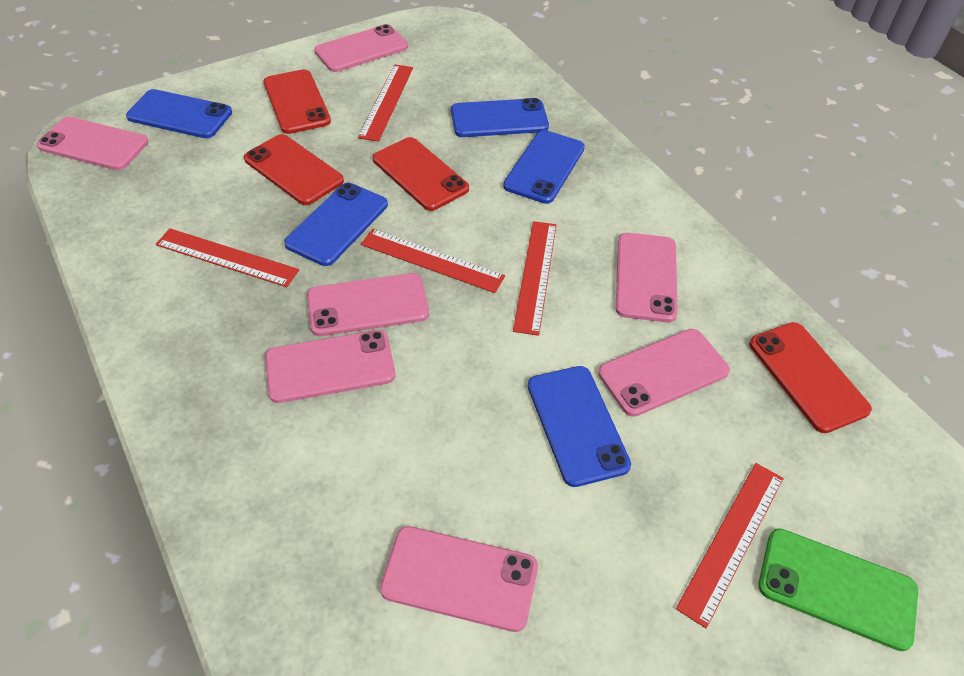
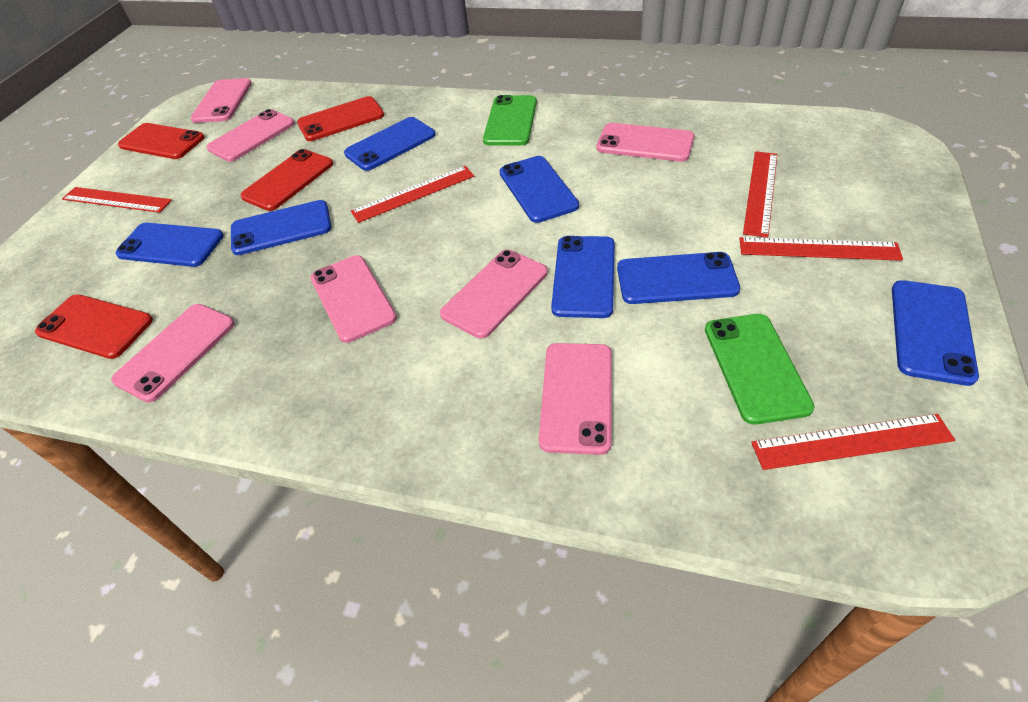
blue phone: 5 -> 7
green phone: 1 -> 2

